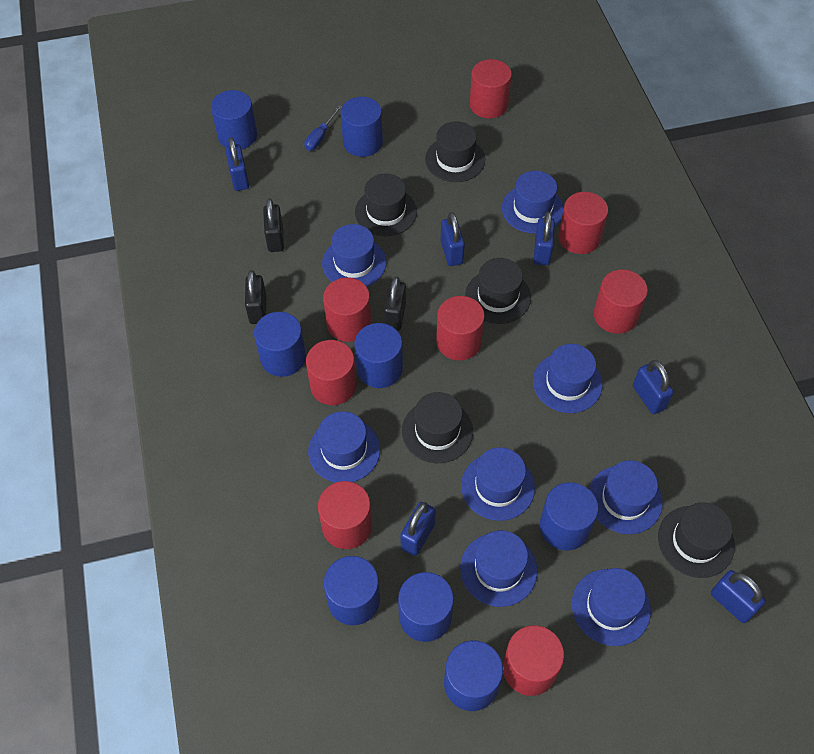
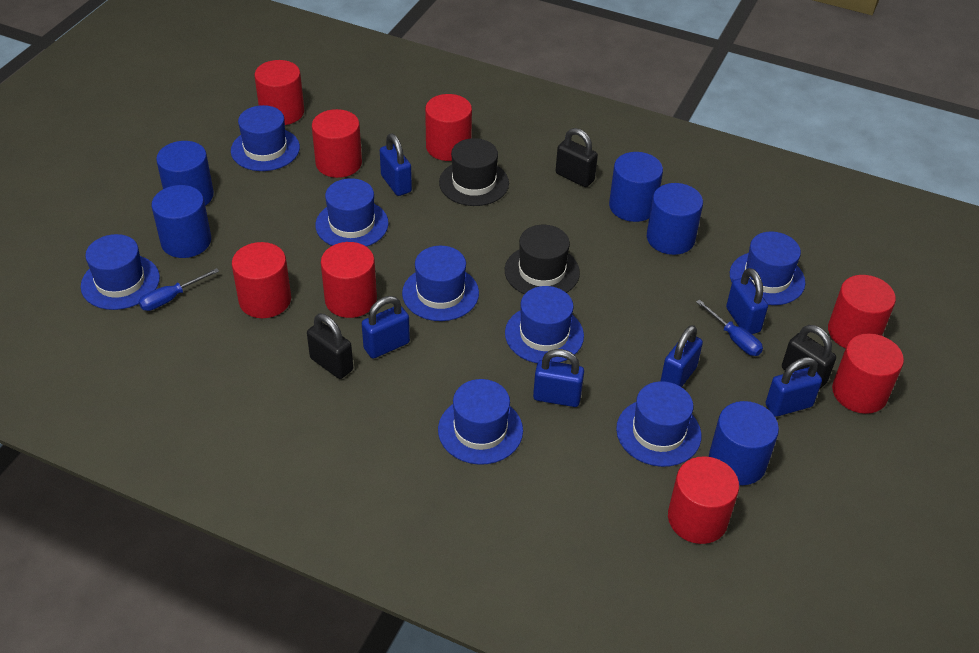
black hat: 5 -> 2
blue cylinder: 8 -> 5
blue screwdriver: 1 -> 2

